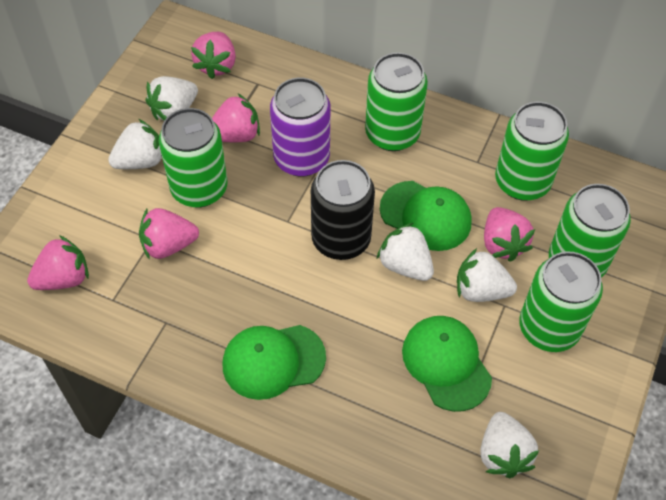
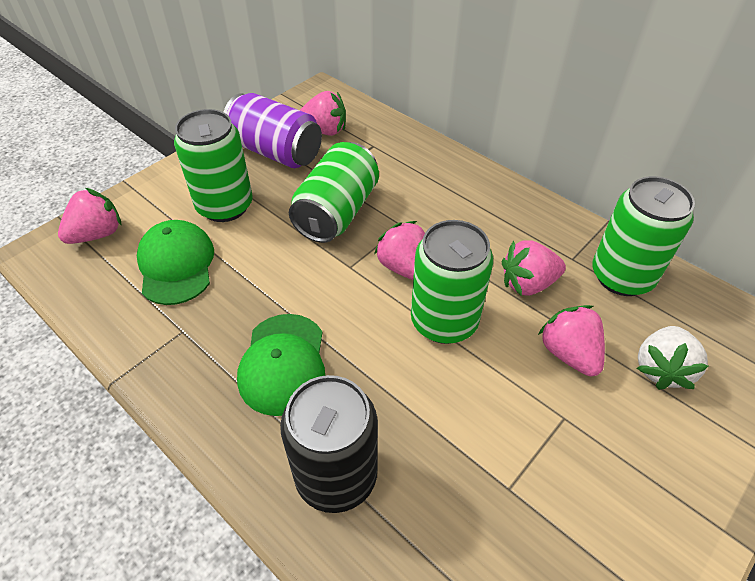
green can: 5 -> 4
green cap: 3 -> 2
white strawberry: 5 -> 1

